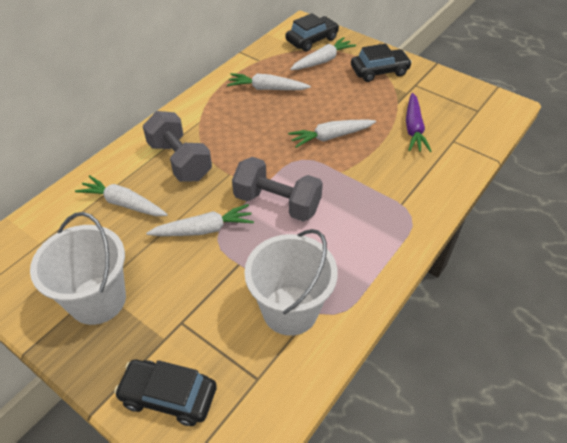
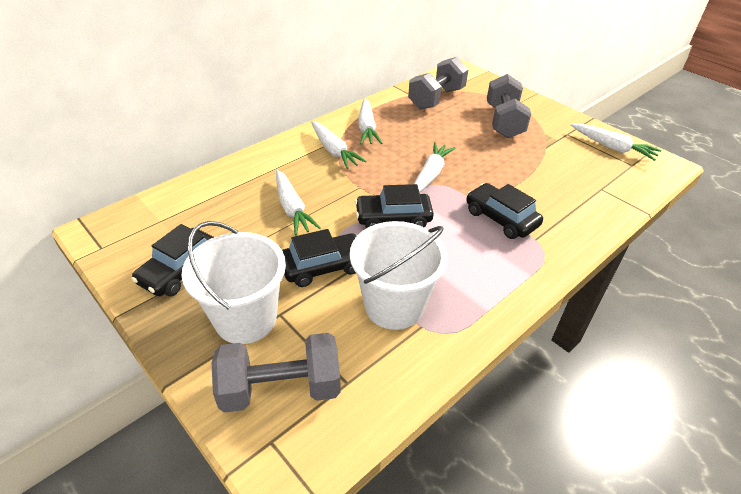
black car: 3 -> 4
grey dumbbell: 2 -> 3
purple carrot: 1 -> 0

